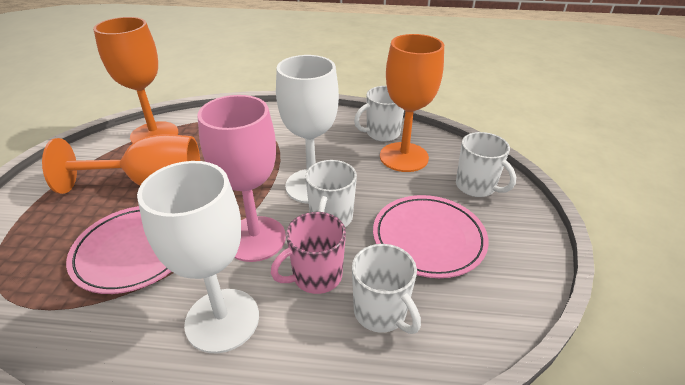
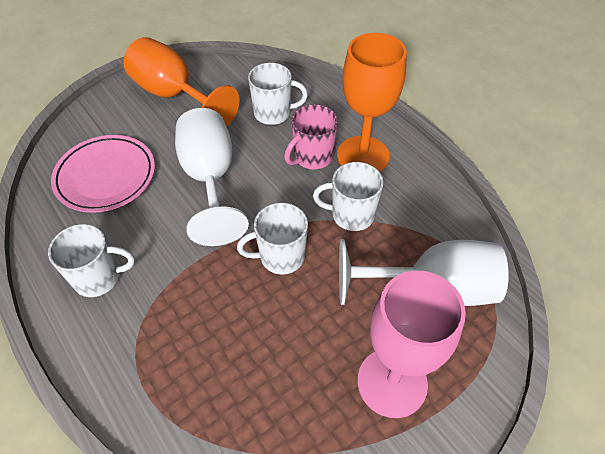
orange goblet: 3 -> 2
pink plate: 2 -> 1

